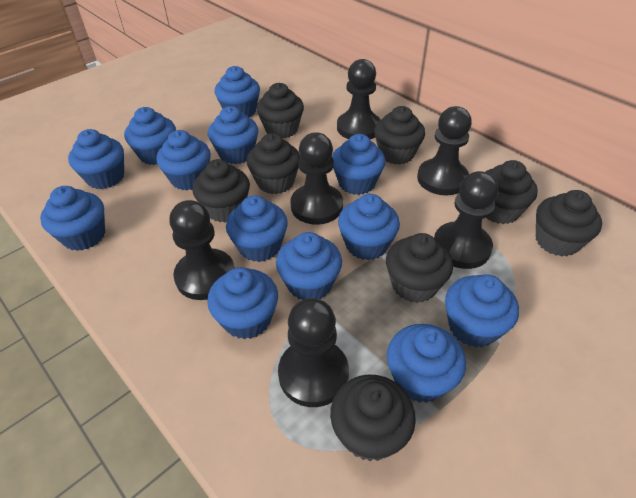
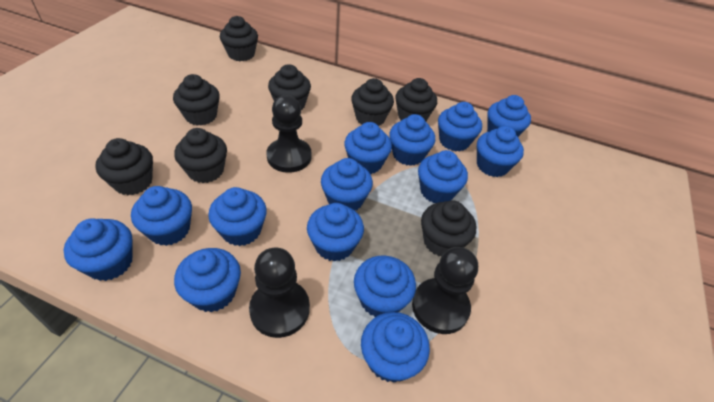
black pawn: 6 -> 3
blue cupcake: 13 -> 14

